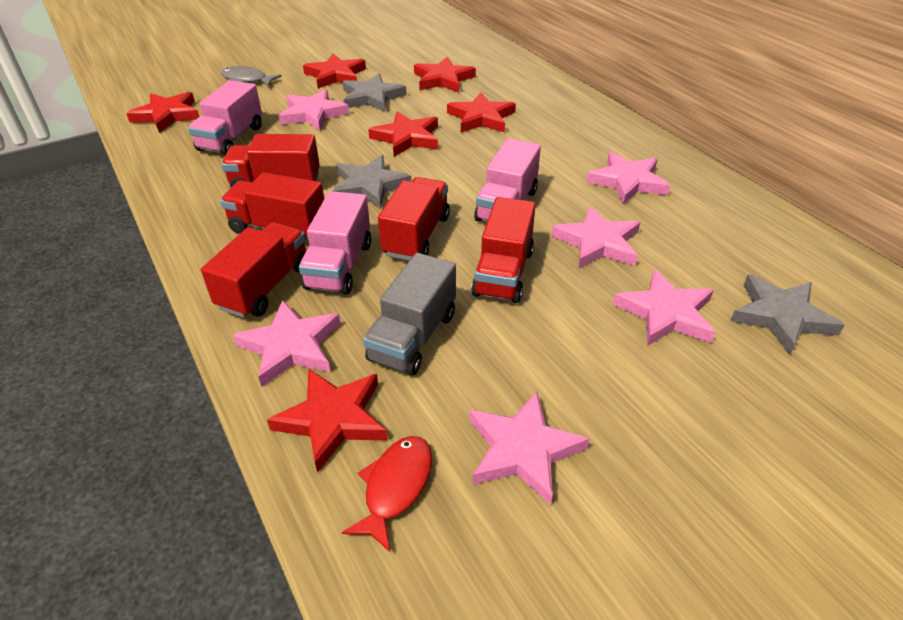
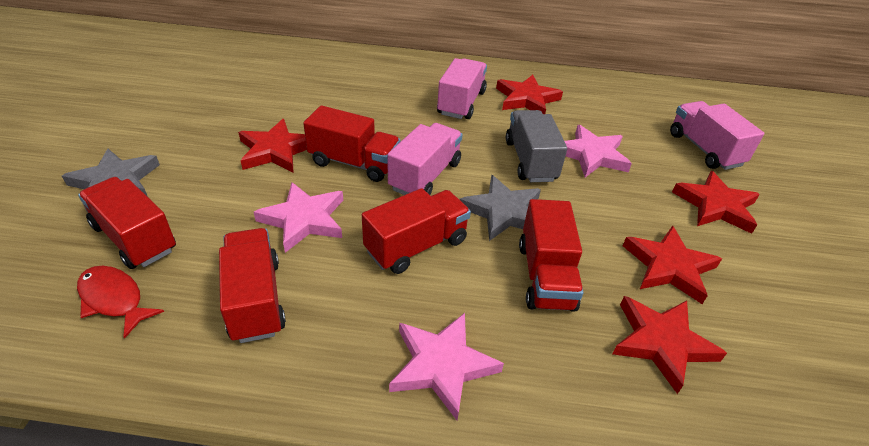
grey fish: 1 -> 0
grey star: 3 -> 2
pink star: 6 -> 3
red star: 6 -> 5

